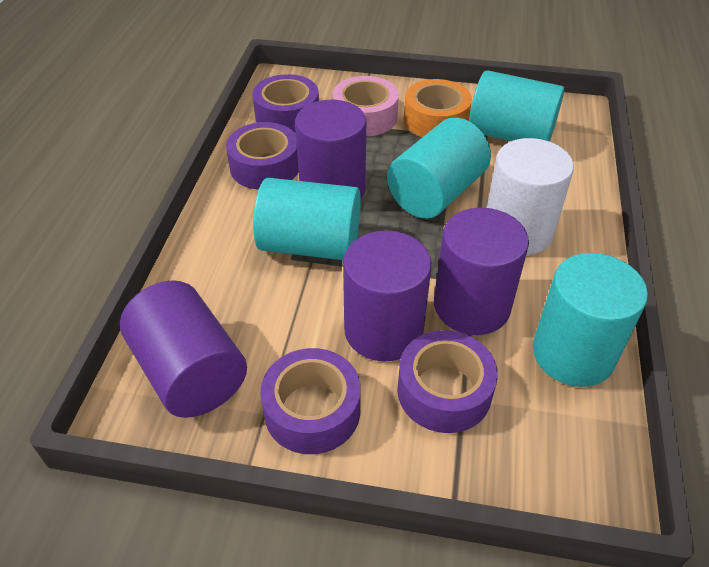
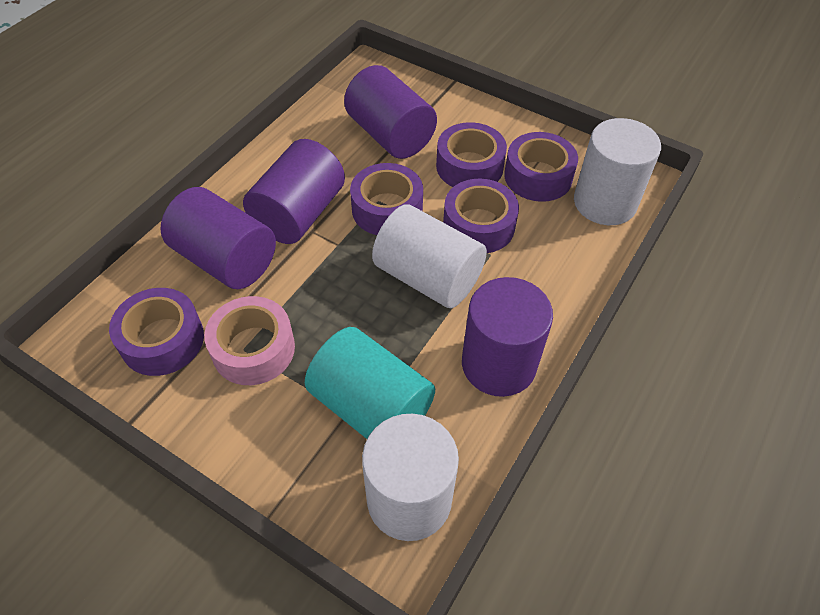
orange tape: 1 -> 0
purple tape: 4 -> 5
turquoise cylinder: 4 -> 1
white cylinder: 1 -> 3

